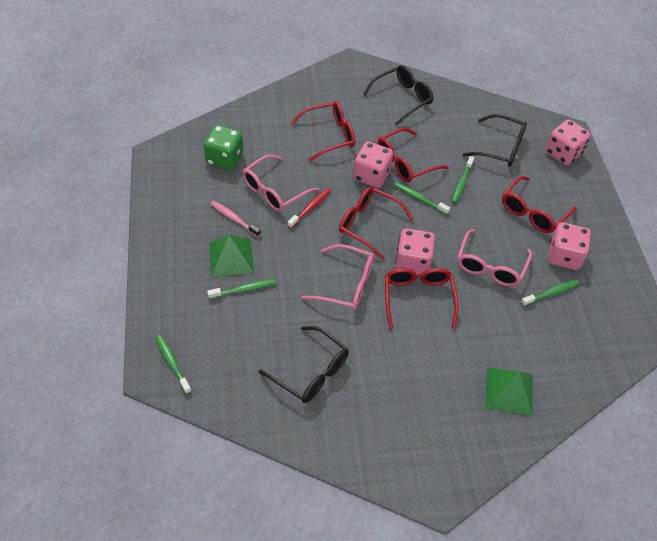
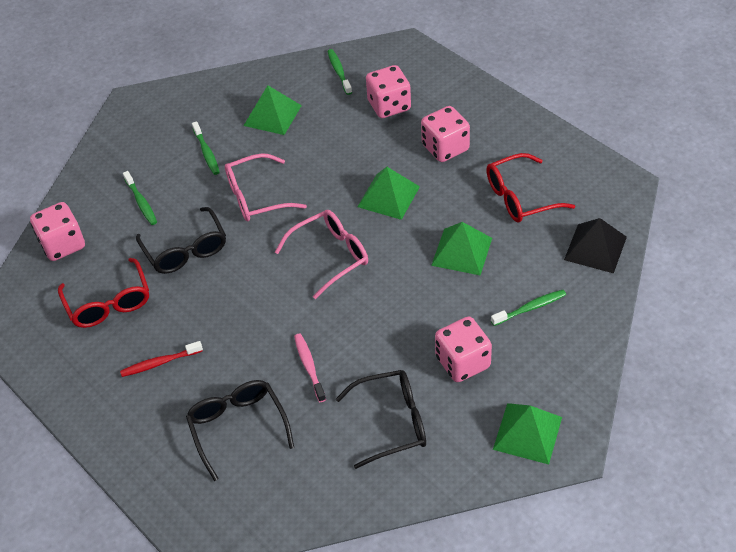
black pyramid: 0 -> 1
green dice: 1 -> 0
green pyramid: 2 -> 4
green toothbrush: 5 -> 4
pink glasses: 3 -> 2
red glasses: 5 -> 2

